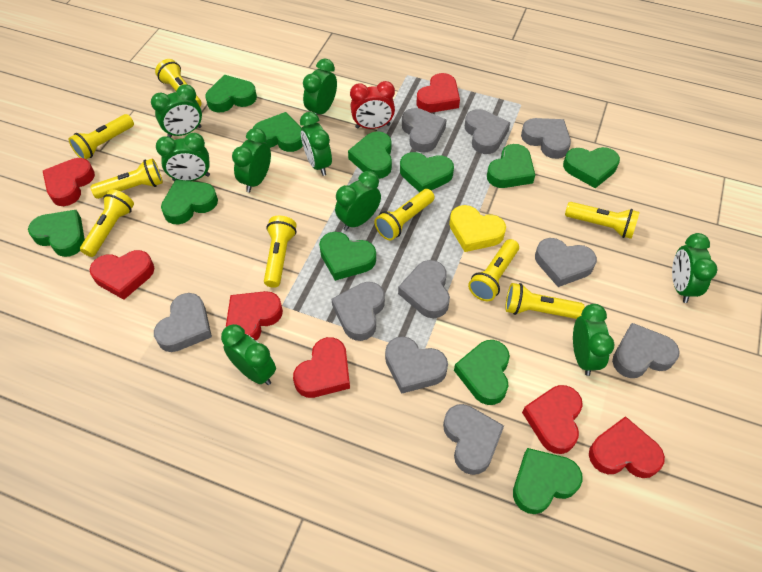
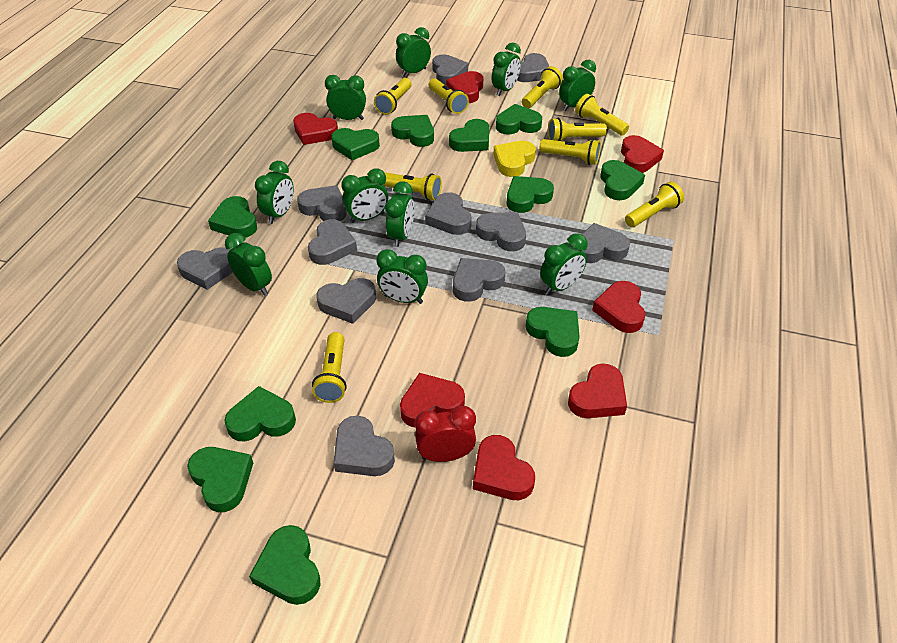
green clock: 9 -> 10
grey heart: 10 -> 11

